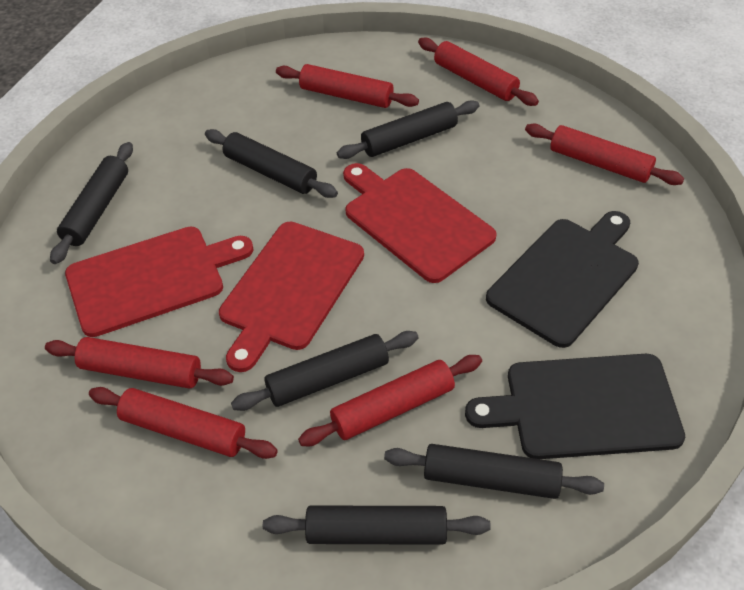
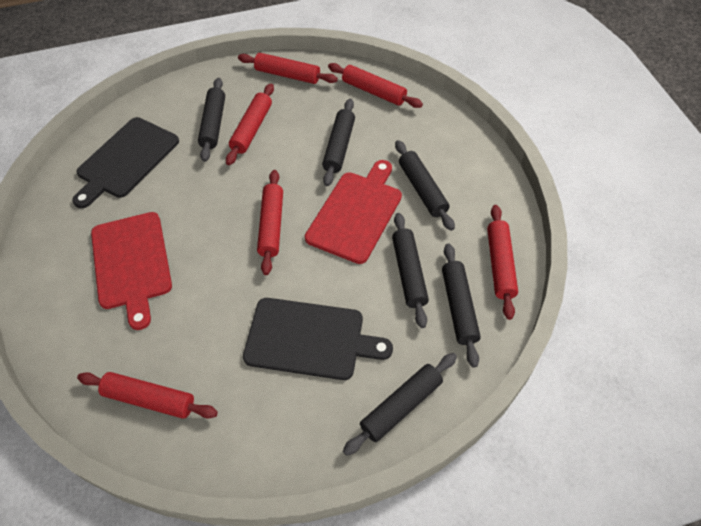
red cutting board: 3 -> 2

